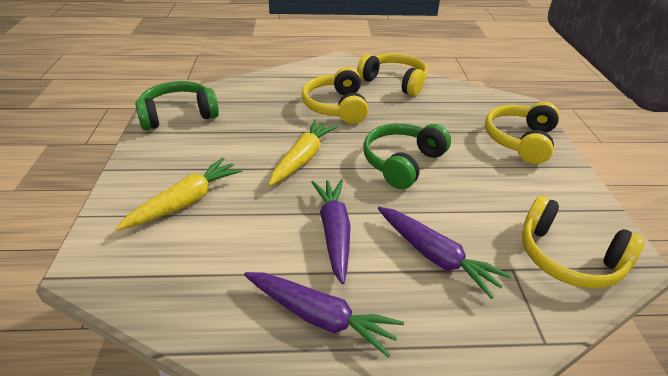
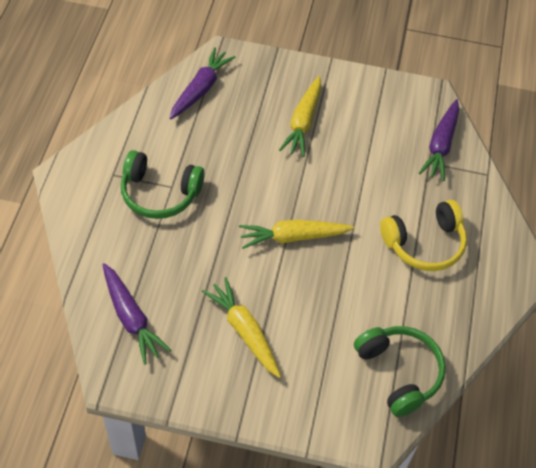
yellow carrot: 2 -> 3
yellow headphones: 4 -> 1

